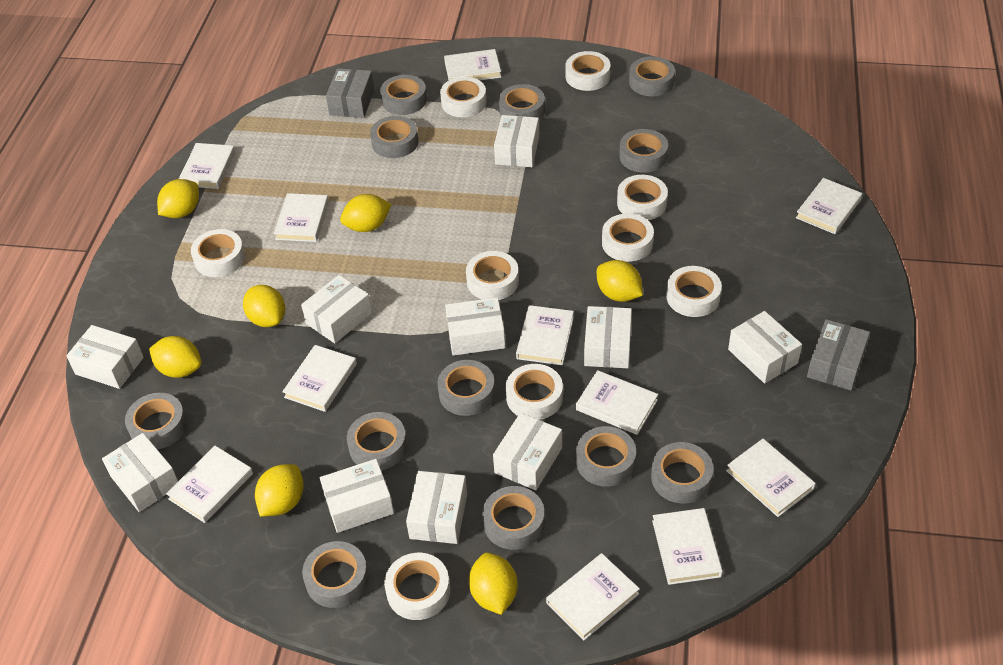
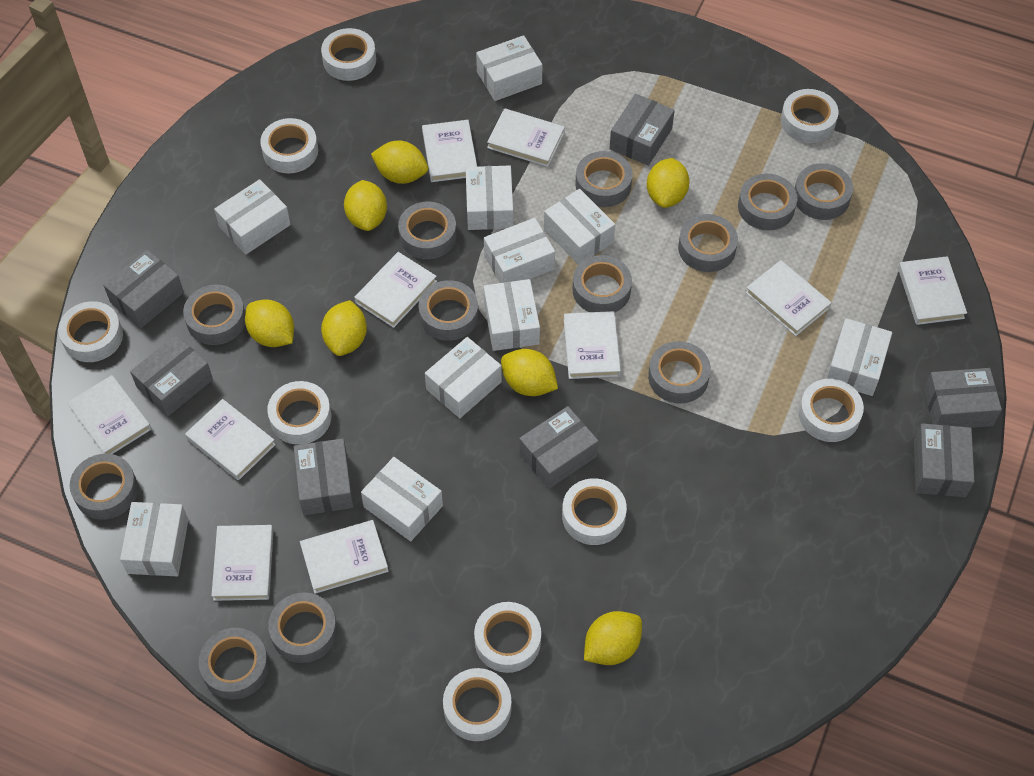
grey box: 2 -> 7
white book: 11 -> 10

